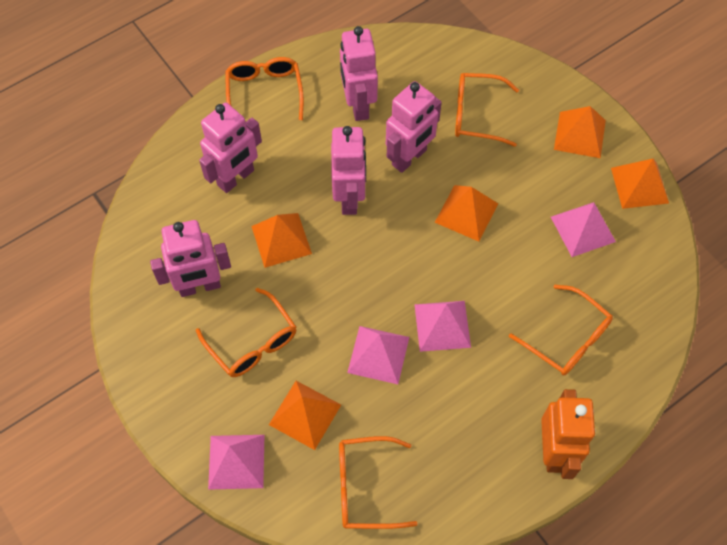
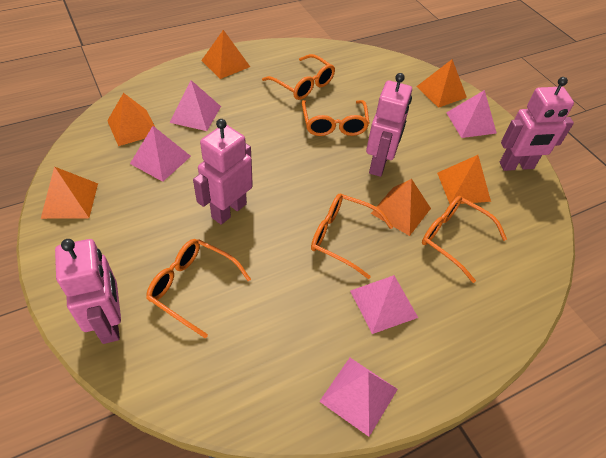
orange pyramid: 5 -> 6
orange robot: 1 -> 0
pink pyramid: 4 -> 5
pink robot: 5 -> 4

